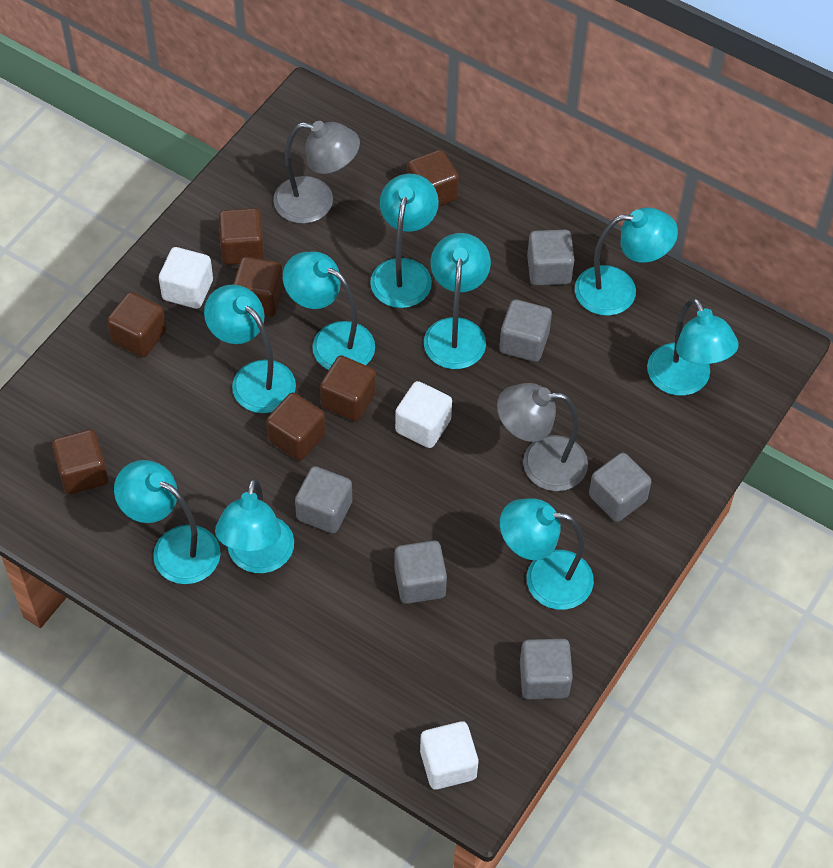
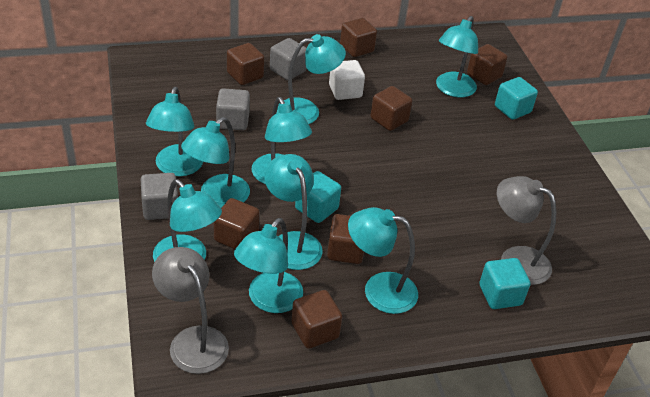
grey cube: 6 -> 3
turquoise cube: 0 -> 3
white cube: 3 -> 1

